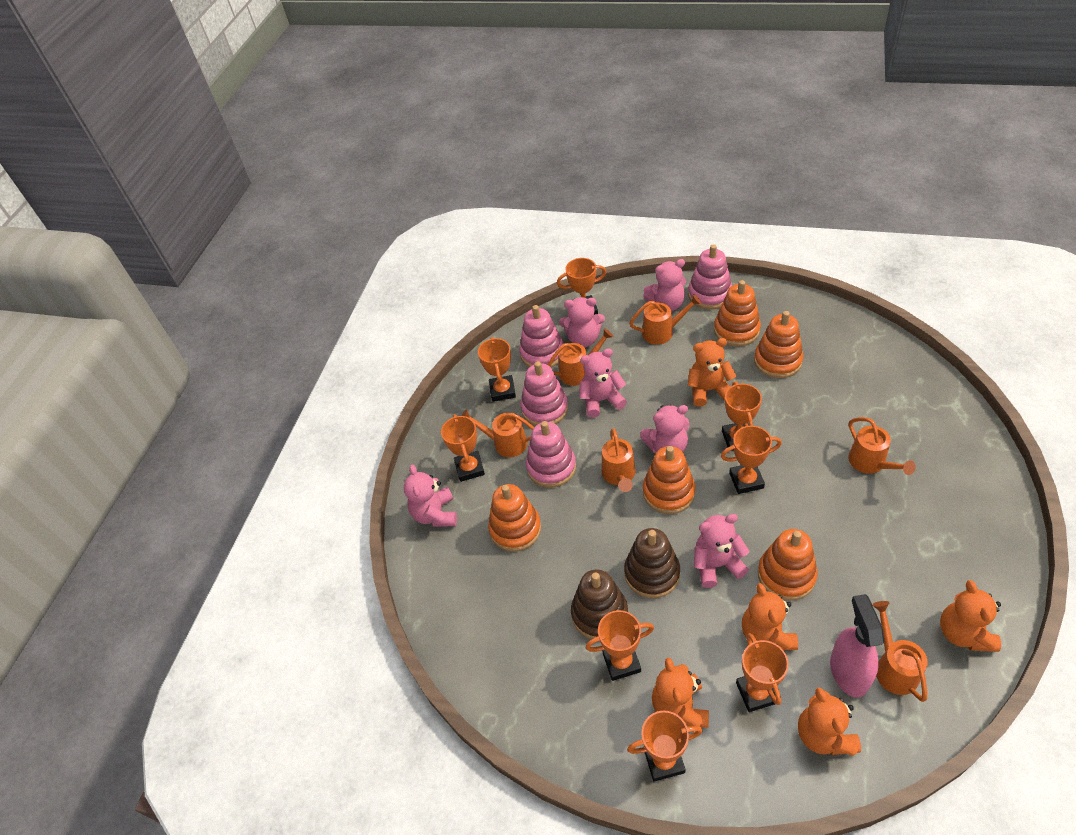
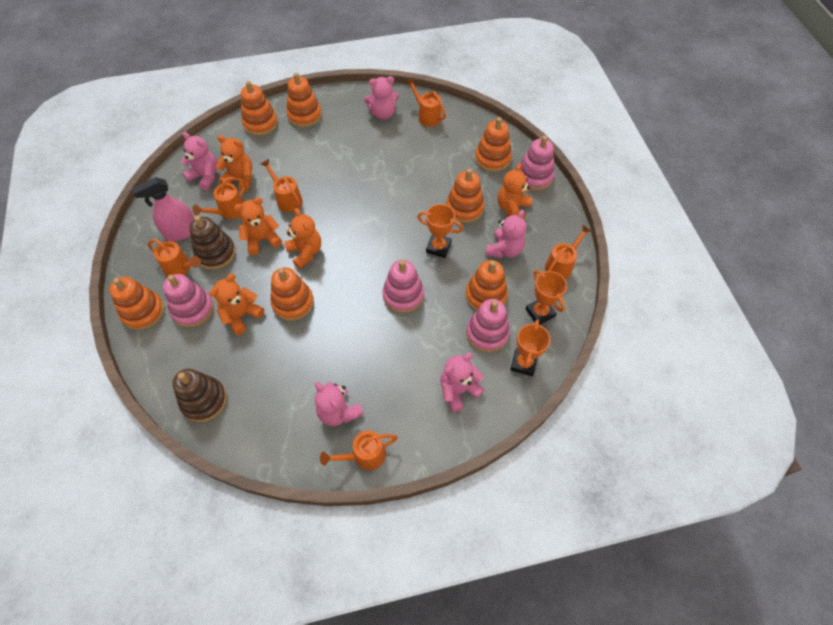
orange stacking toy: 5 -> 7
orange trophy: 8 -> 3
pink teddy bear: 6 -> 5

